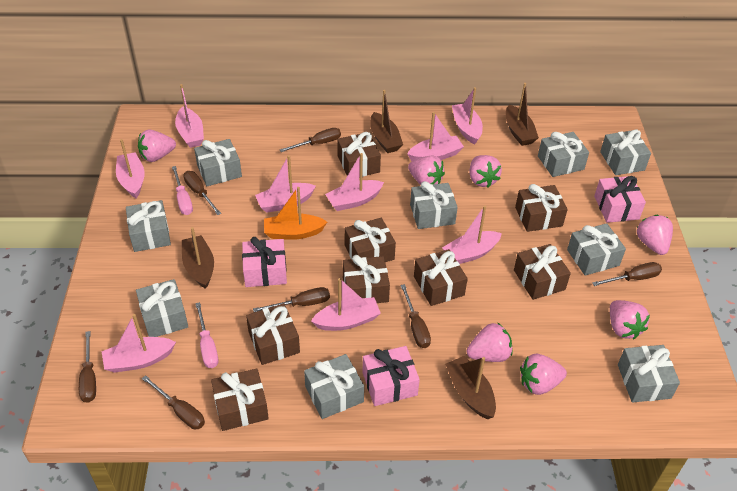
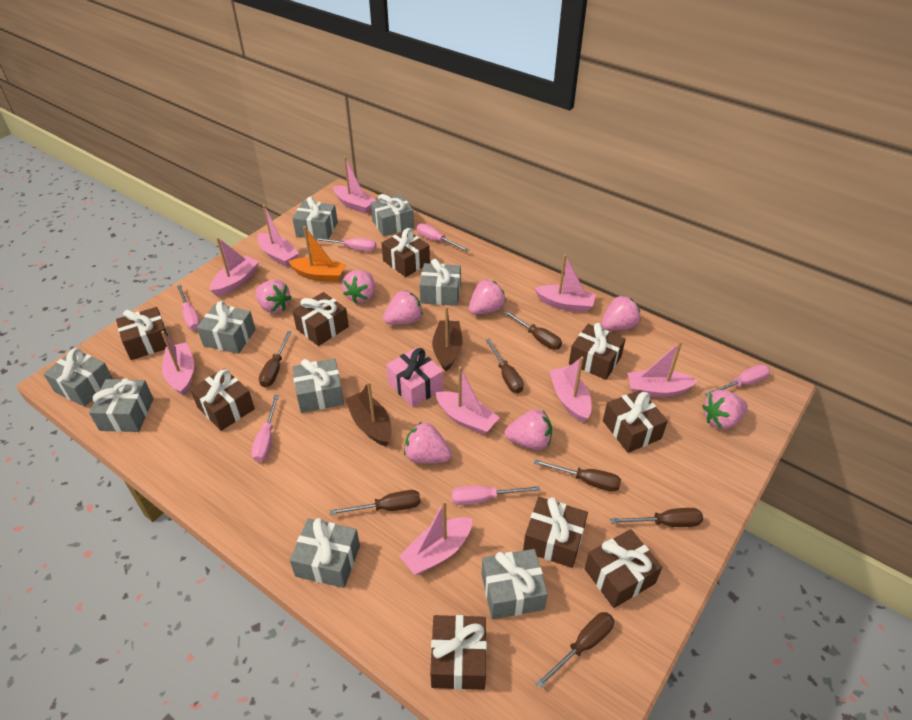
brown boat: 4 -> 2
brown gift: 8 -> 9
pink gift: 3 -> 1
pink screwdriver: 2 -> 6
pink strawberry: 7 -> 8

